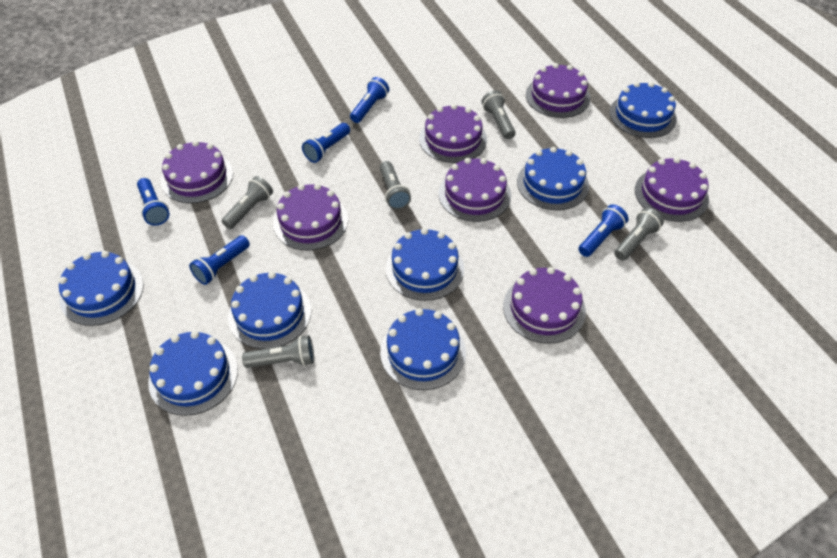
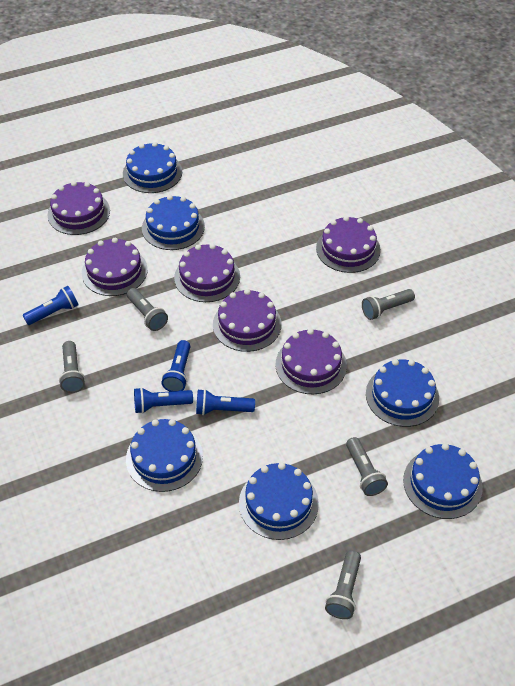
blue cake: 7 -> 6
blue flashlight: 5 -> 4
purple cake: 7 -> 6

